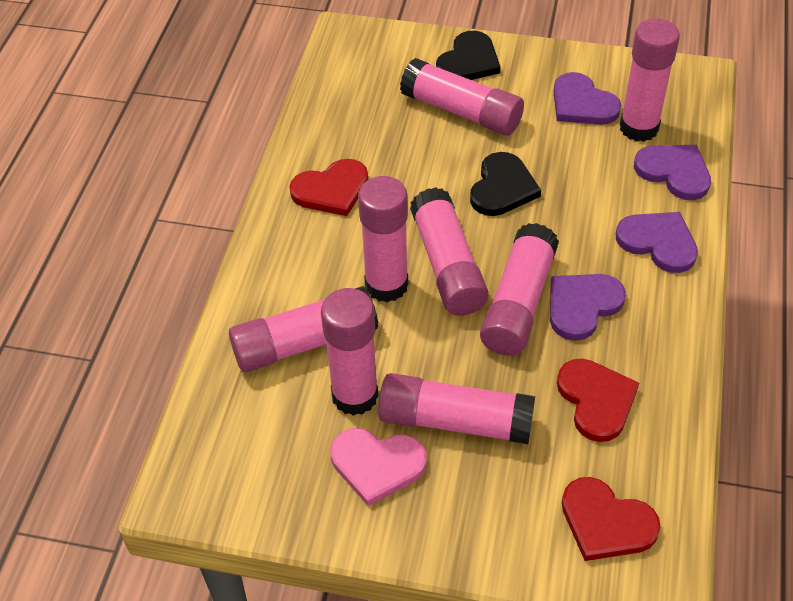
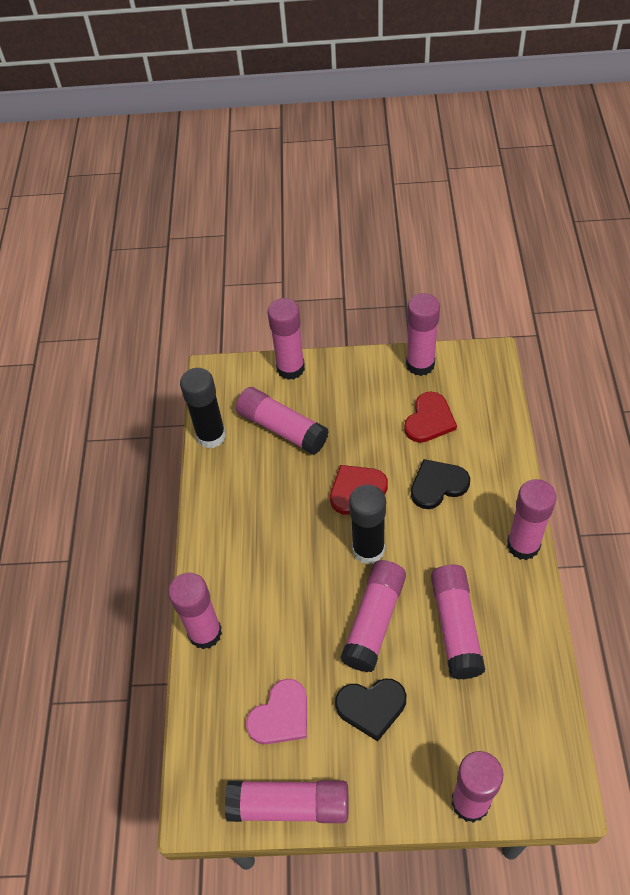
black glue stick: 0 -> 2
pink glue stick: 8 -> 9
purple heart: 4 -> 0
red heart: 3 -> 2

